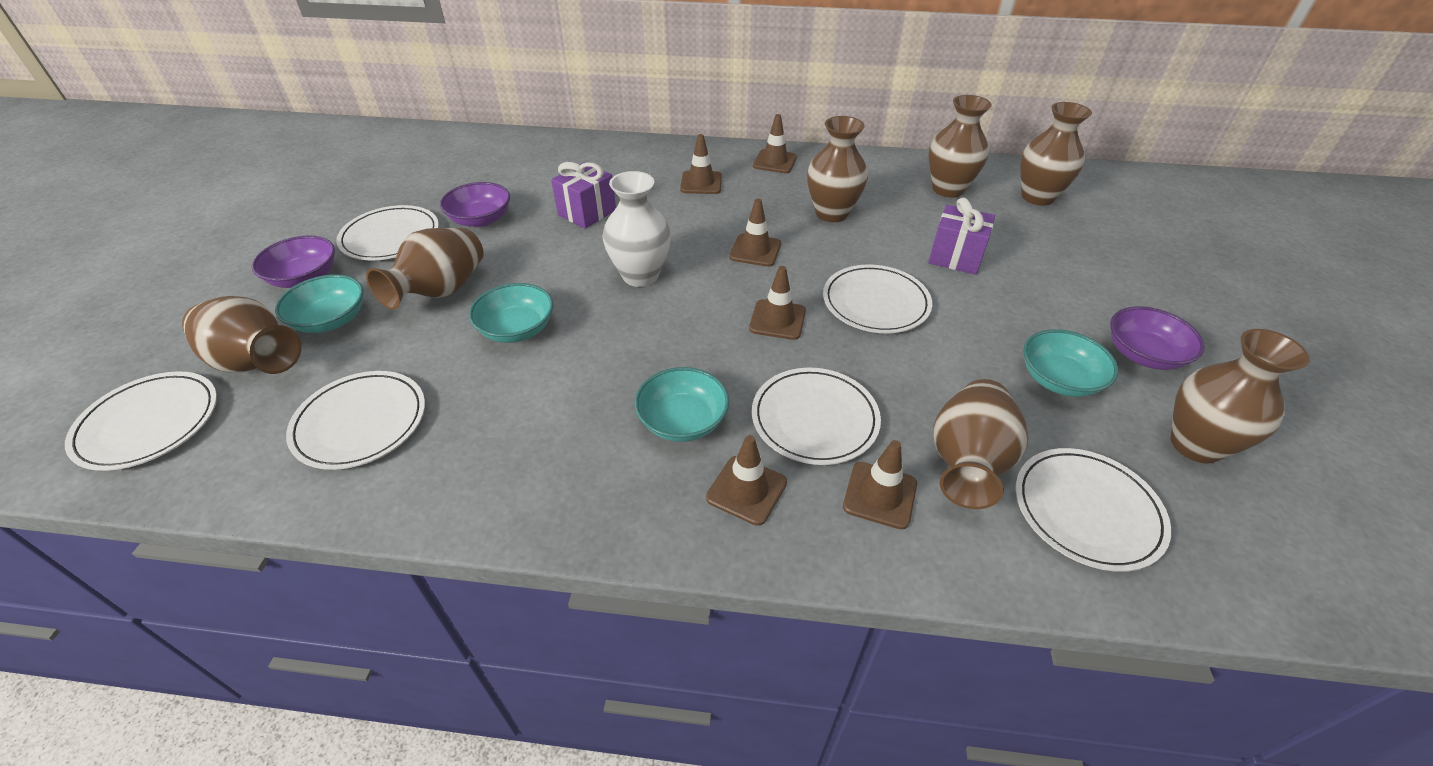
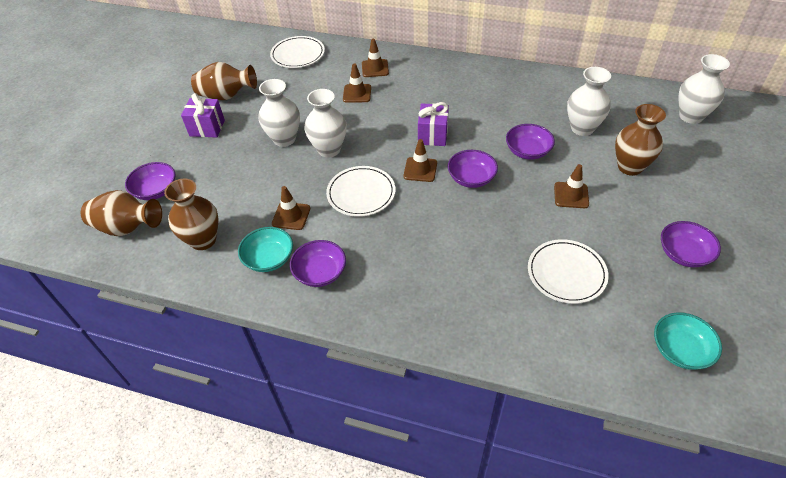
brown traffic cone: 6 -> 5
brown vase: 7 -> 4
purple bowl: 3 -> 5
turquoise bowl: 4 -> 2
white plate: 6 -> 3
white vase: 1 -> 4

